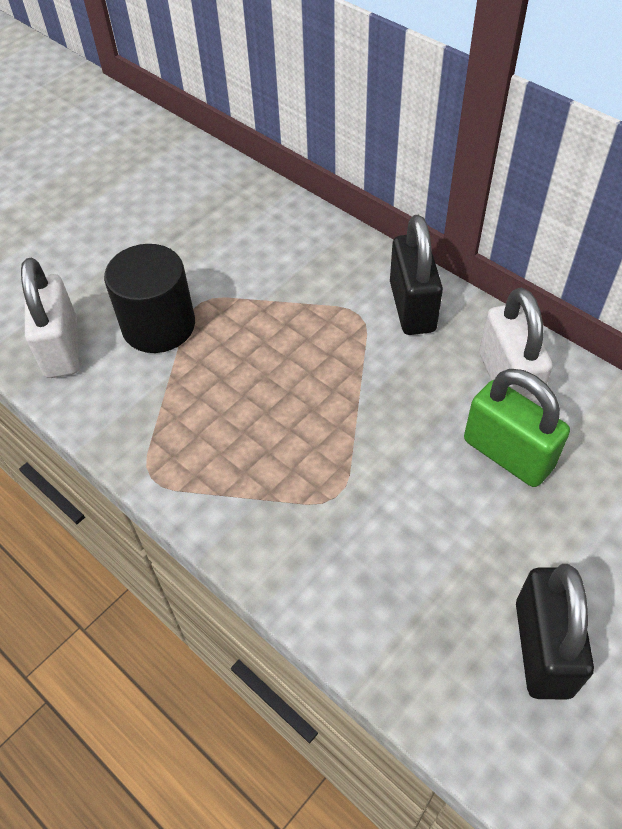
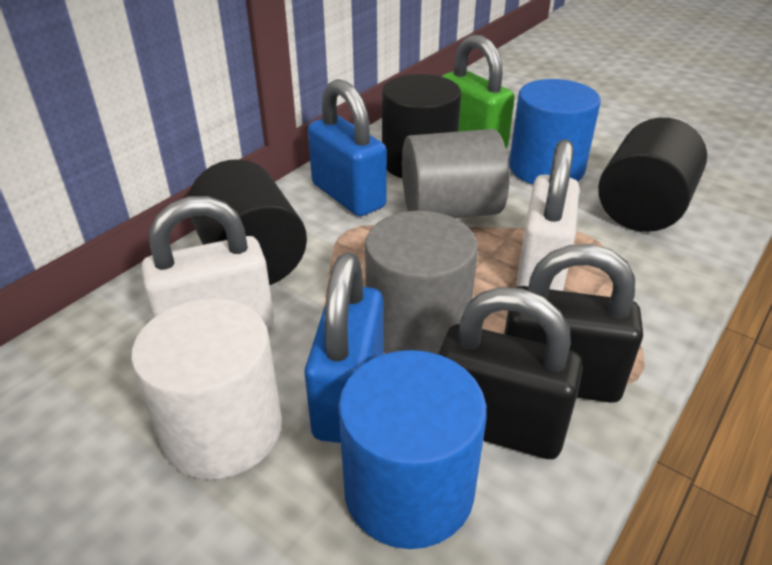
black cylinder: 1 -> 3
blue cylinder: 0 -> 2
blue padlock: 0 -> 2
grey cylinder: 0 -> 2
white cylinder: 0 -> 1

